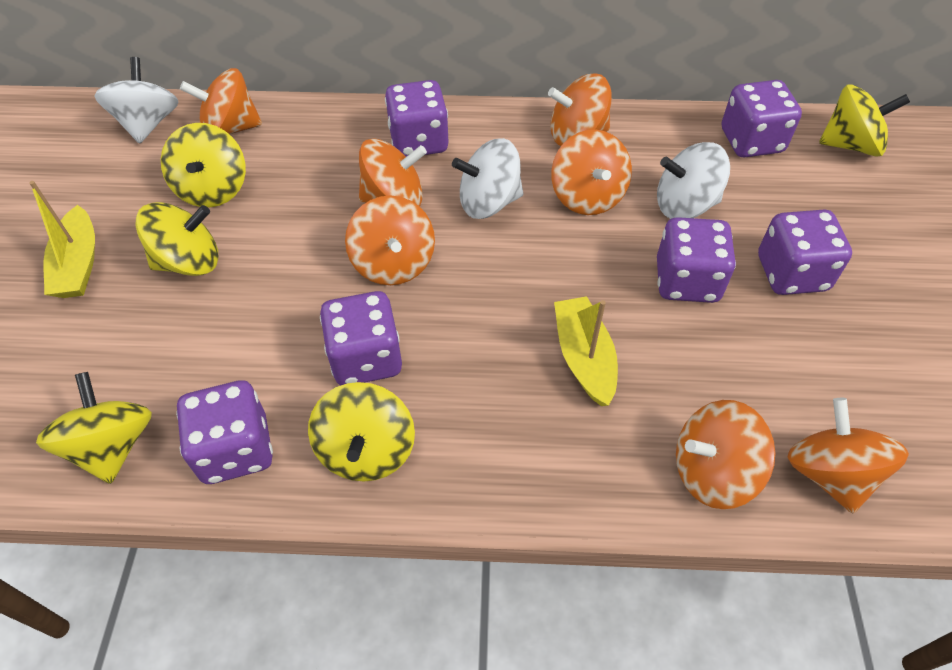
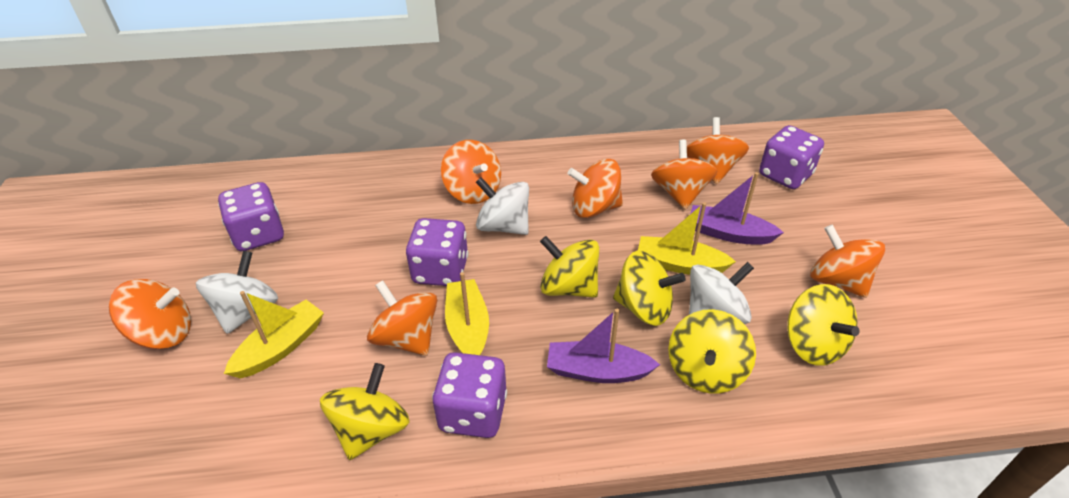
purple boat: 0 -> 2
purple dice: 6 -> 4
yellow boat: 2 -> 3

